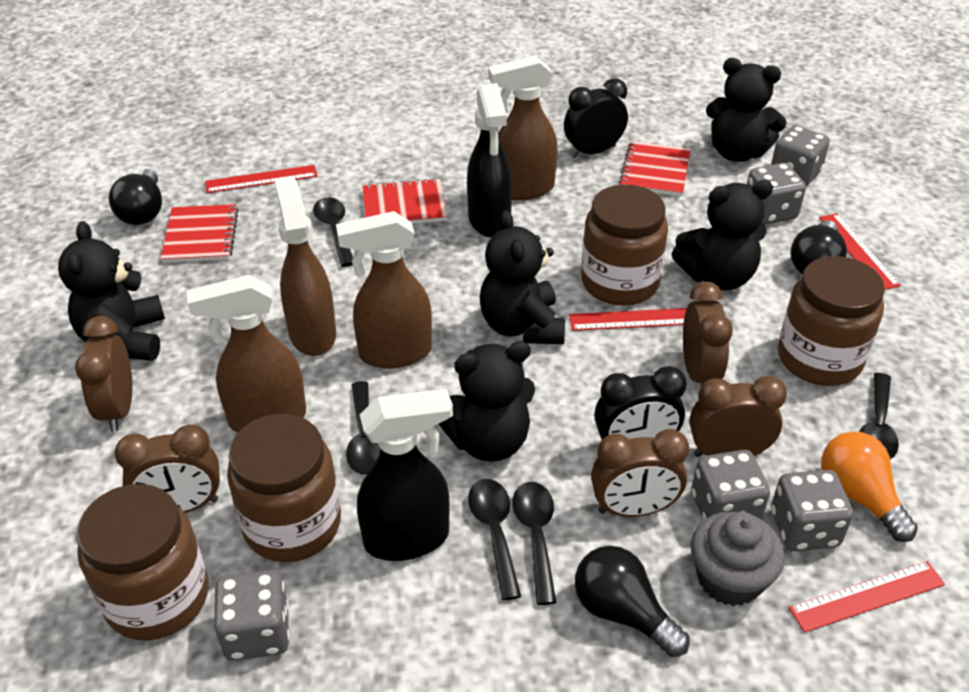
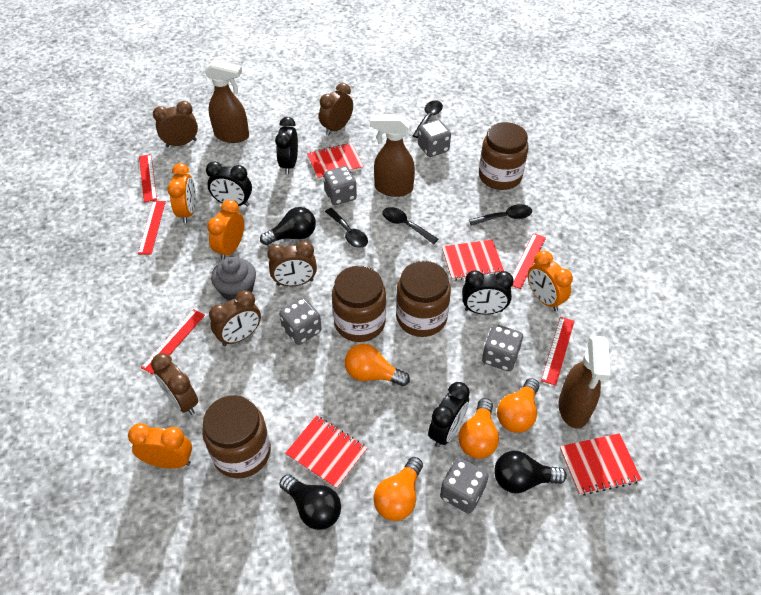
black clock: 2 -> 4
black spoon: 5 -> 4
black spray bottle: 2 -> 0
black teddy bear: 5 -> 0
brown spray bottle: 4 -> 3
orange clock: 0 -> 4
orange light bulb: 1 -> 4
red notebook: 3 -> 4
red ruler: 4 -> 5

